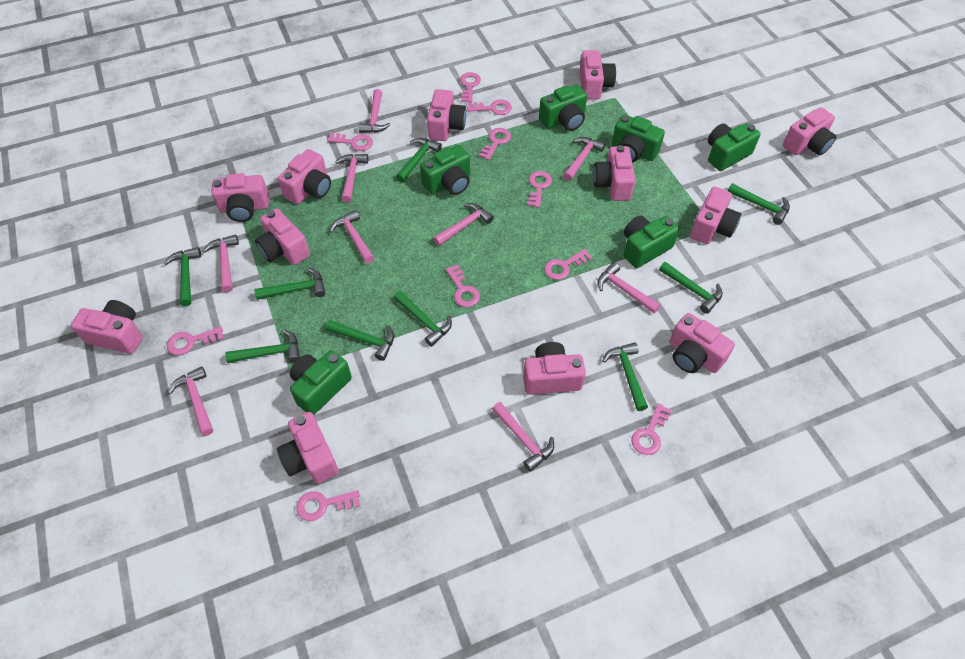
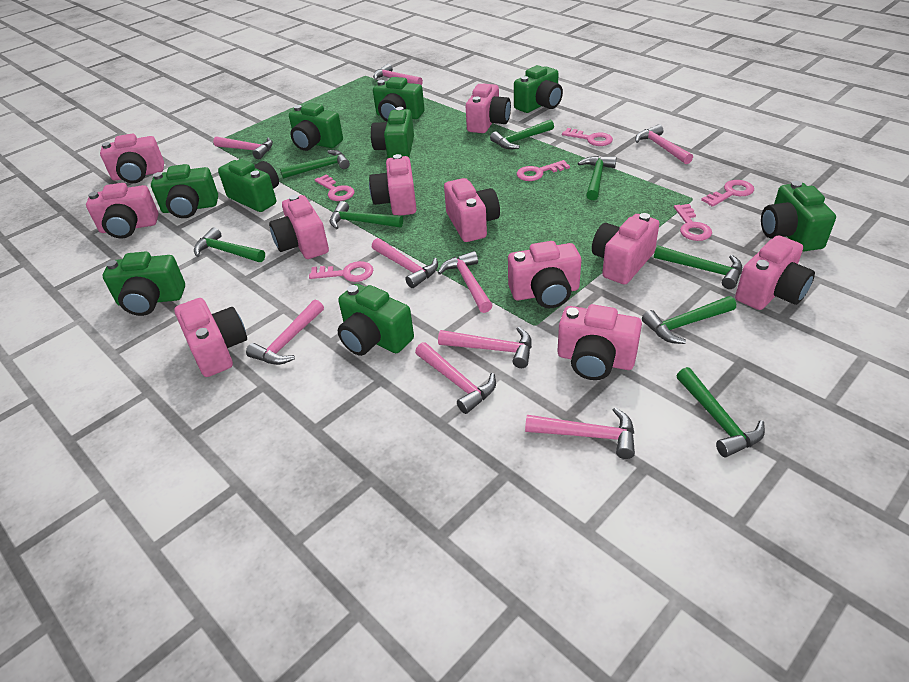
green camera: 6 -> 9
green hammer: 9 -> 8
pink camera: 12 -> 11
pink key: 10 -> 6

